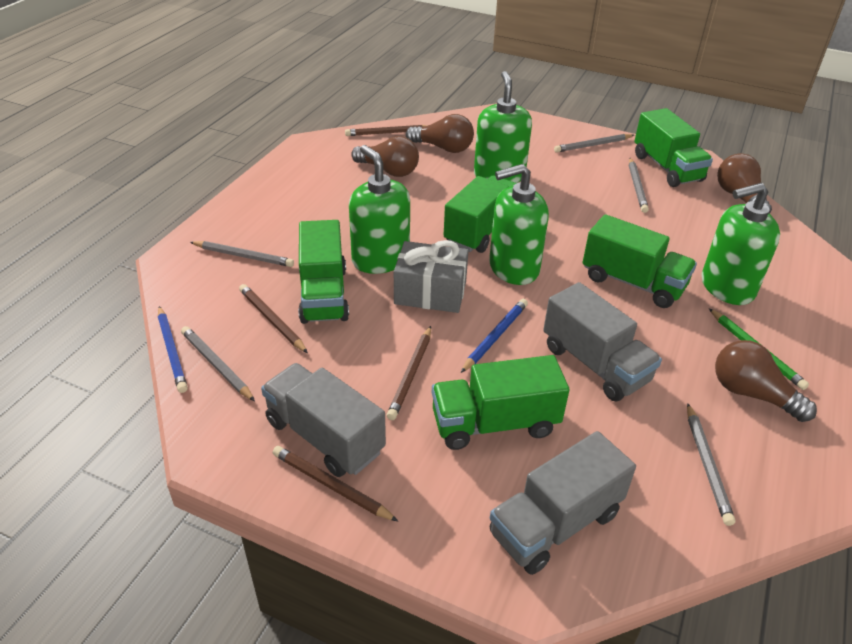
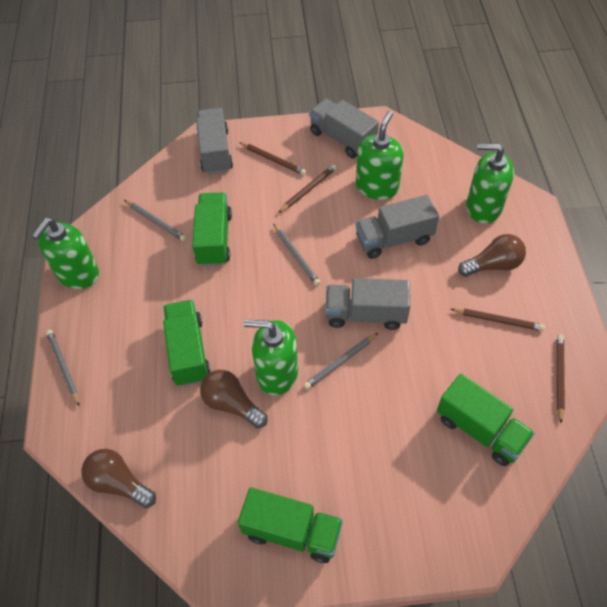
blue pencil: 2 -> 0
brown light bulb: 4 -> 3
green pencil: 1 -> 0
green truck: 5 -> 4
grey gift: 1 -> 0
grey pencil: 5 -> 4
grey truck: 3 -> 4

